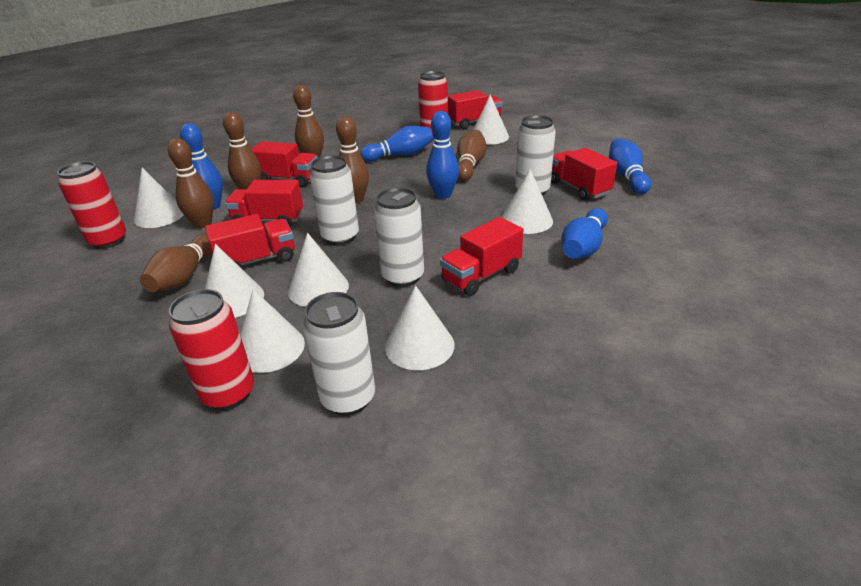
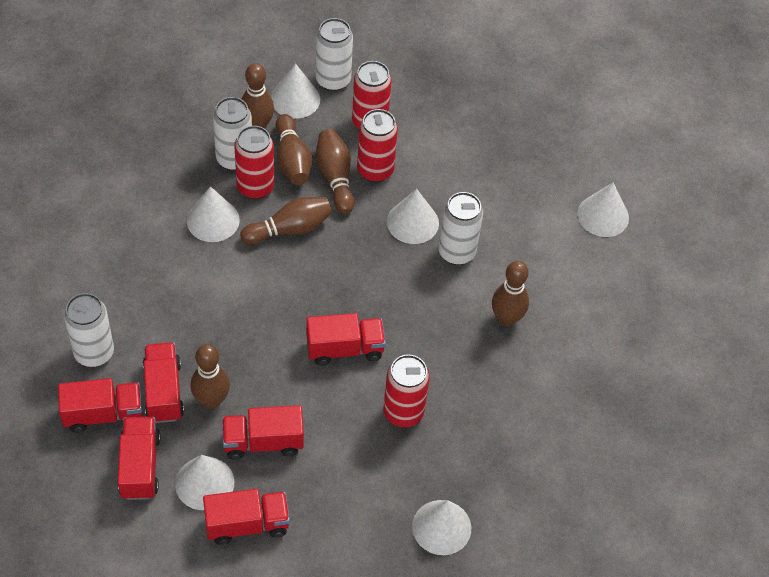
blue bowling pin: 5 -> 0
red can: 3 -> 4
white cone: 7 -> 6

